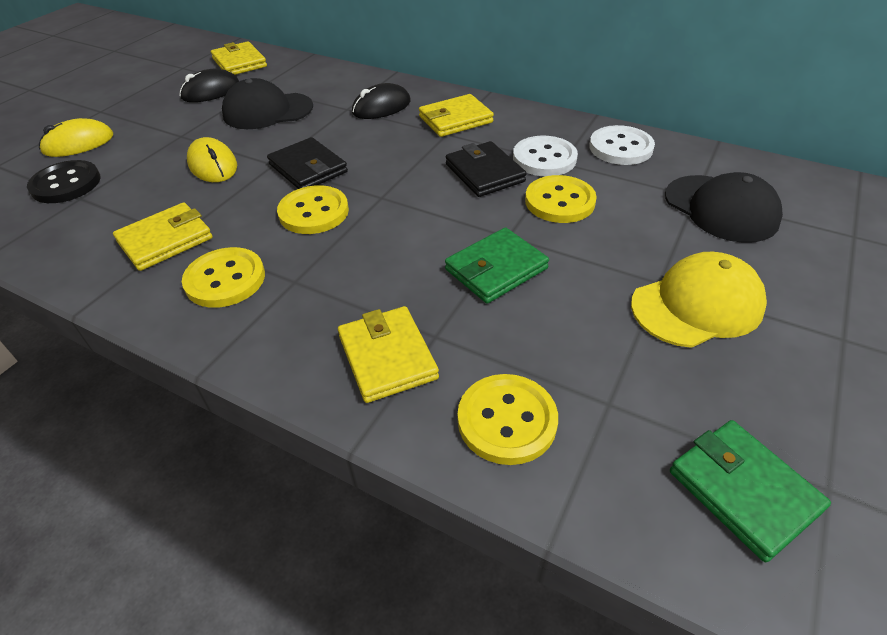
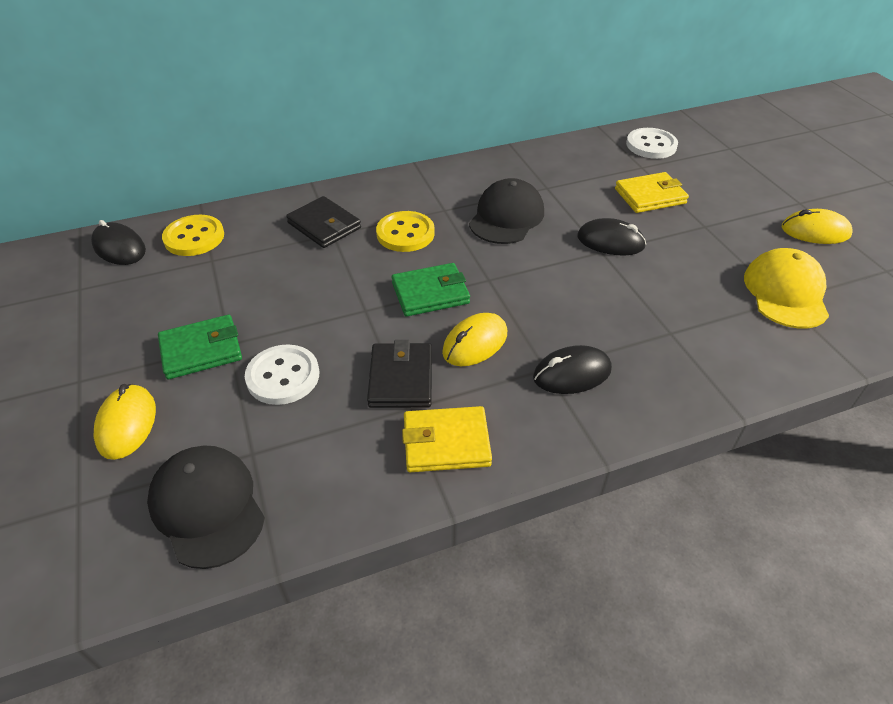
black button: 1 -> 0
black mouse: 2 -> 3
yellow button: 4 -> 2
yellow mouse: 2 -> 3
yellow wallet: 4 -> 2

